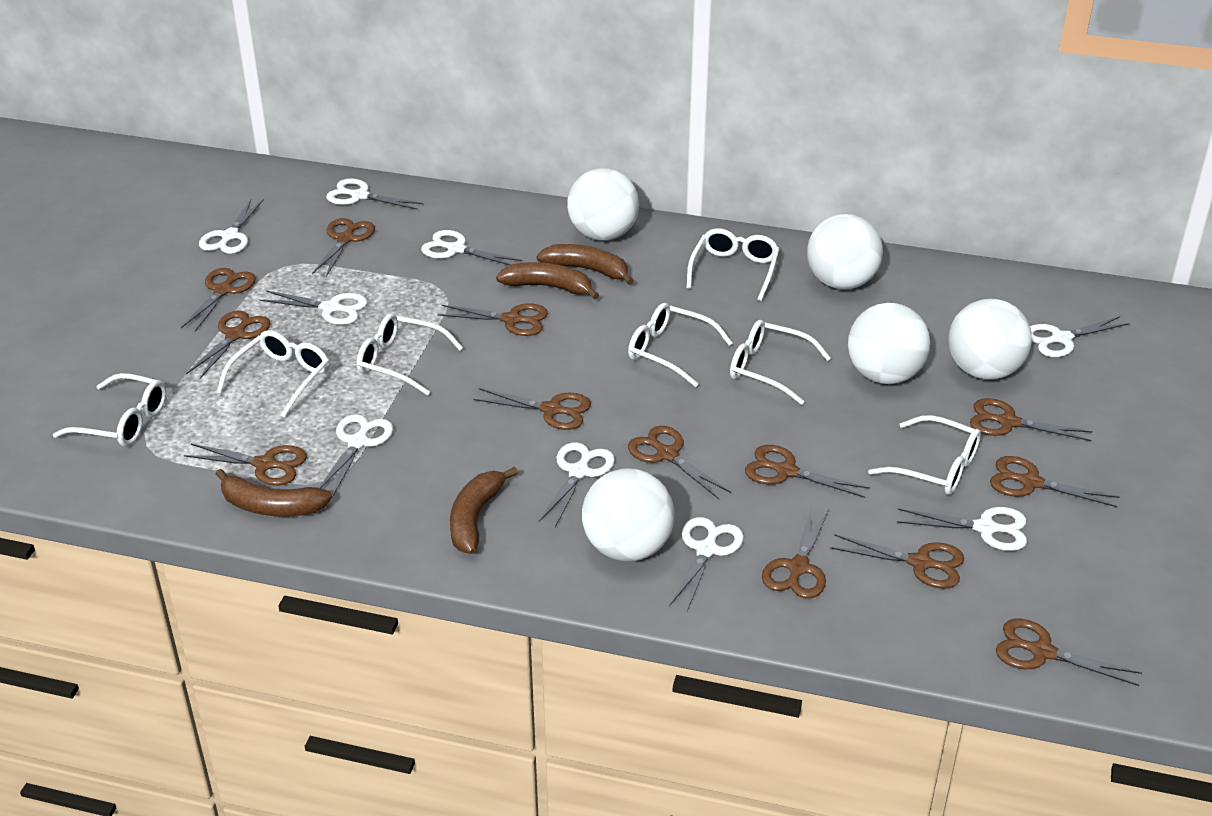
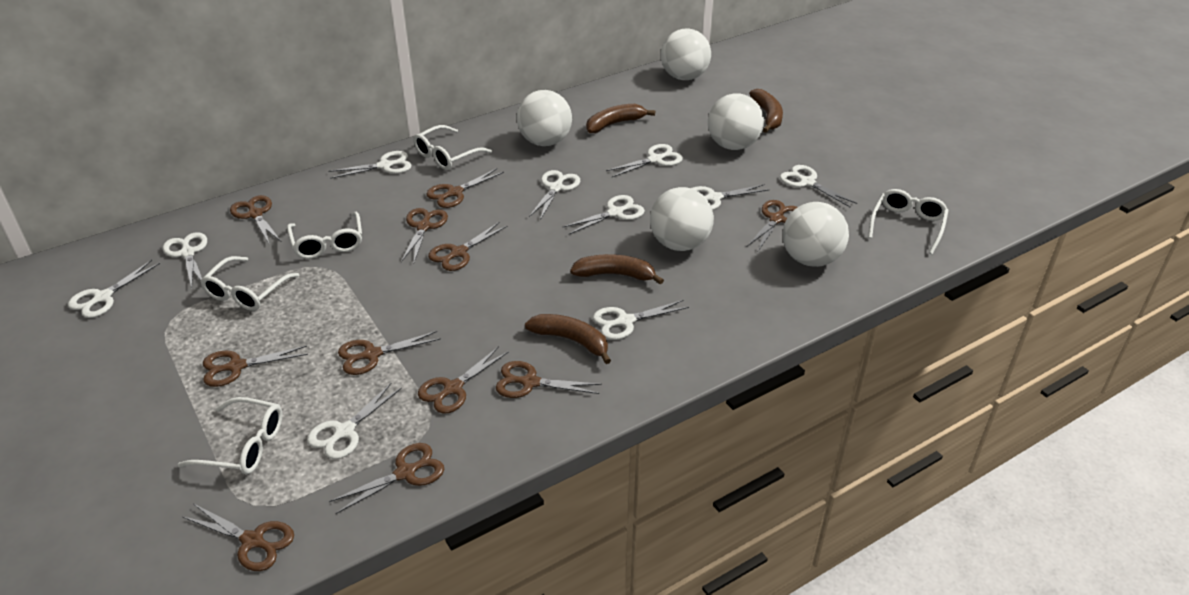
brown scissors: 13 -> 11
white glasses: 7 -> 5
white scissors: 9 -> 10

